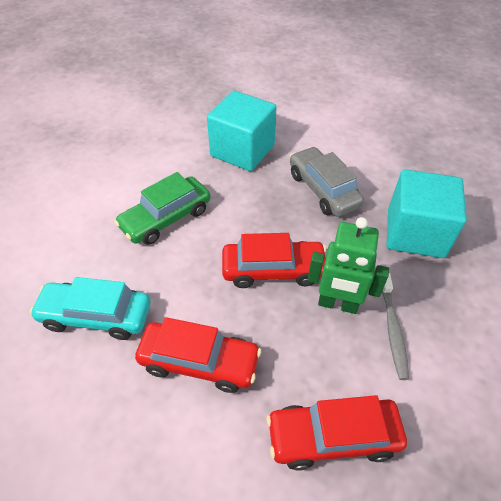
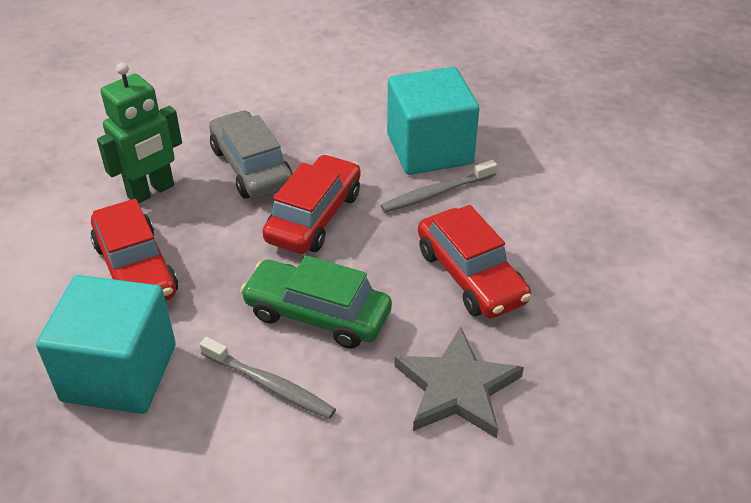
grey star: 0 -> 1
grey toothbrush: 1 -> 2
turquoise car: 1 -> 0

